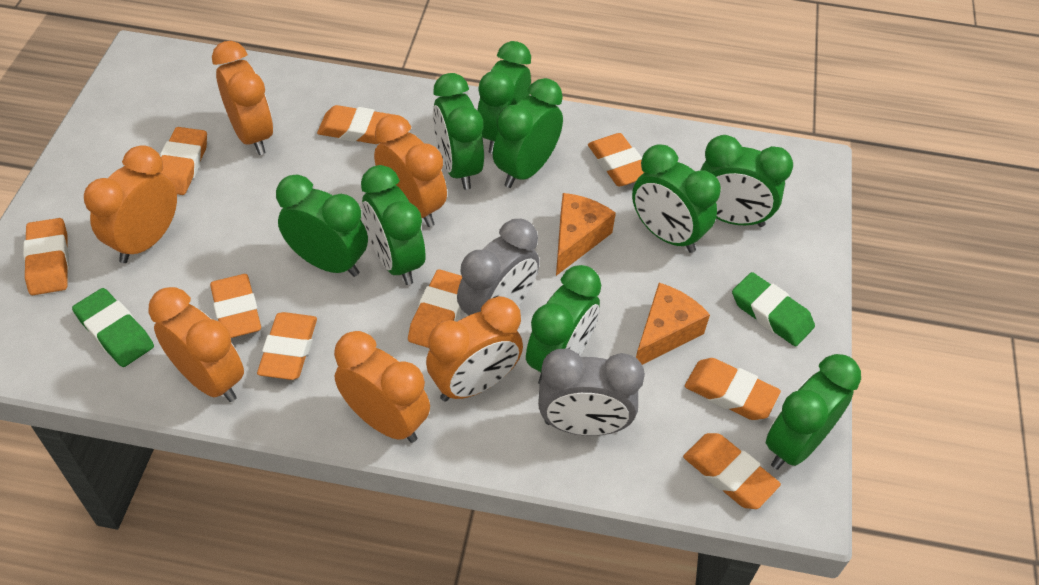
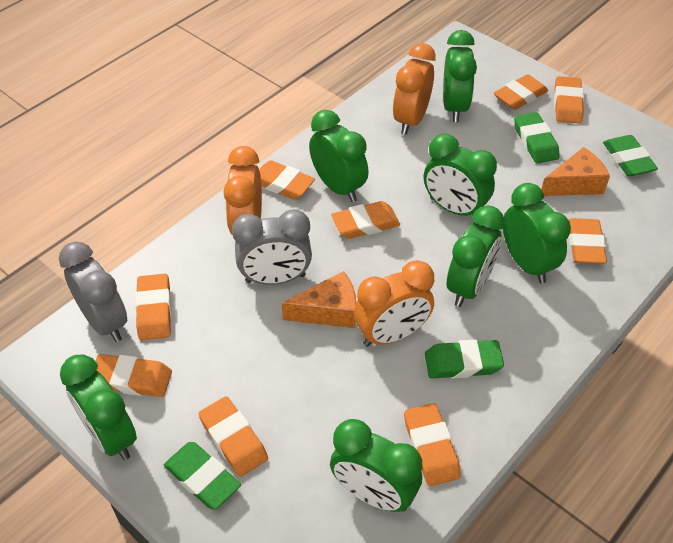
green clock: 9 -> 7
green eraser: 2 -> 4
orange clock: 6 -> 3

